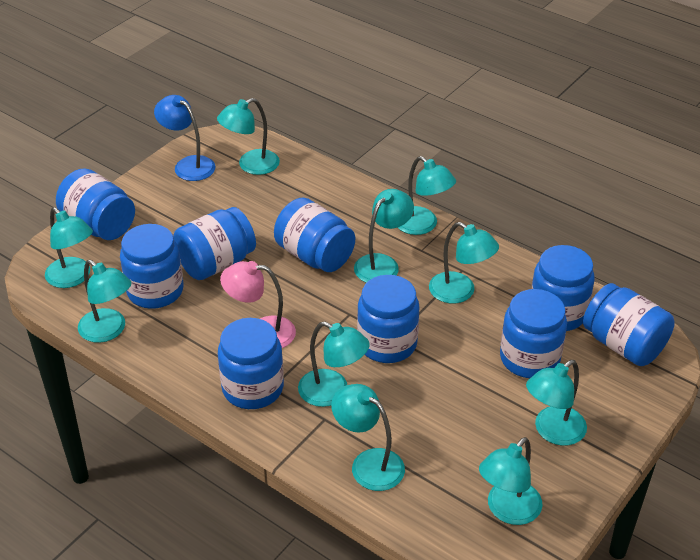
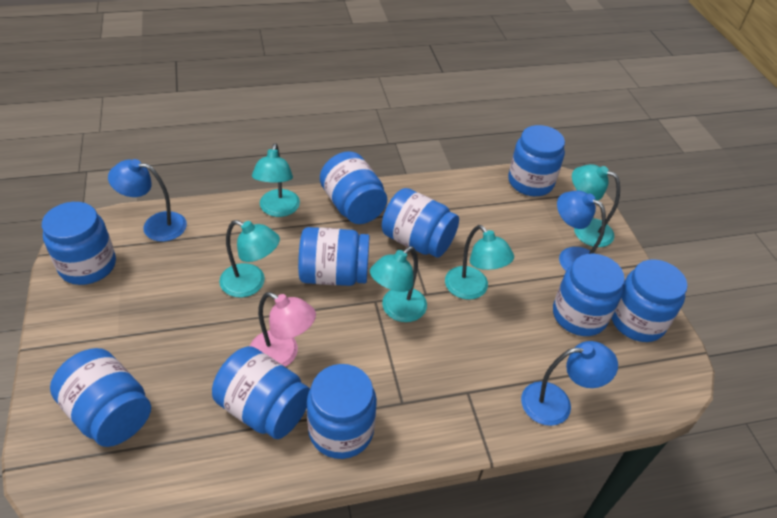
blue jar: 9 -> 10
blue lamp: 1 -> 3
turquoise lamp: 10 -> 5

